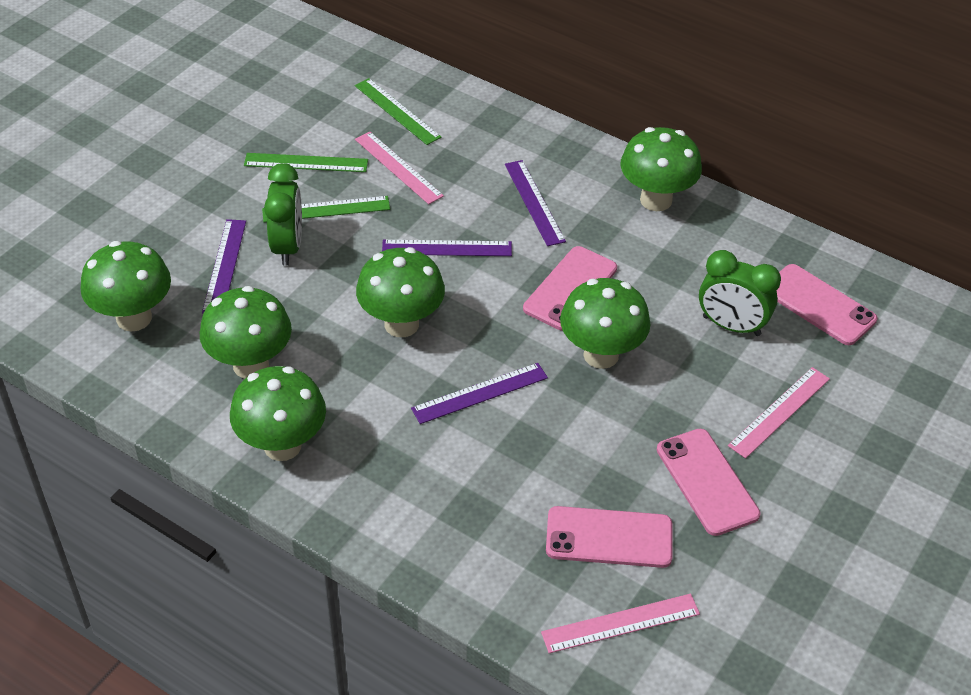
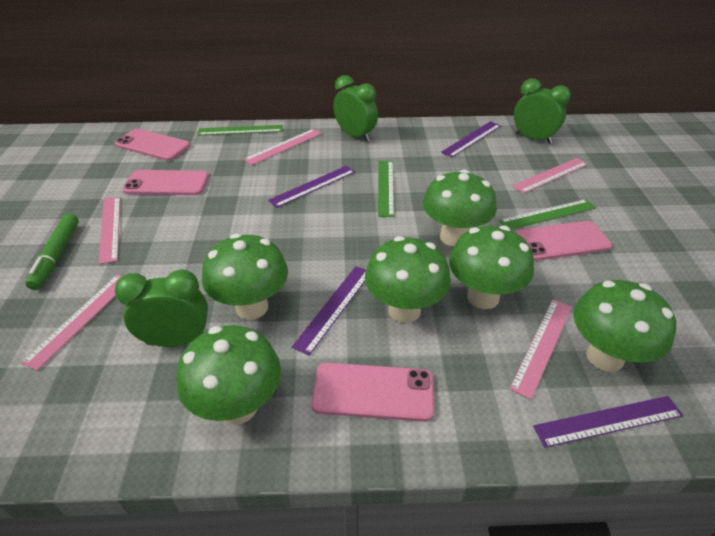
green clock: 2 -> 3
green marker: 0 -> 1
pink ruler: 3 -> 5

